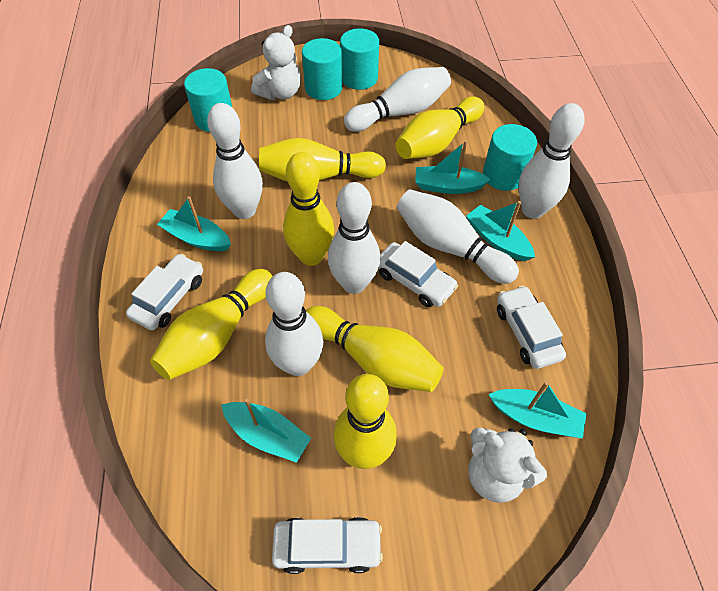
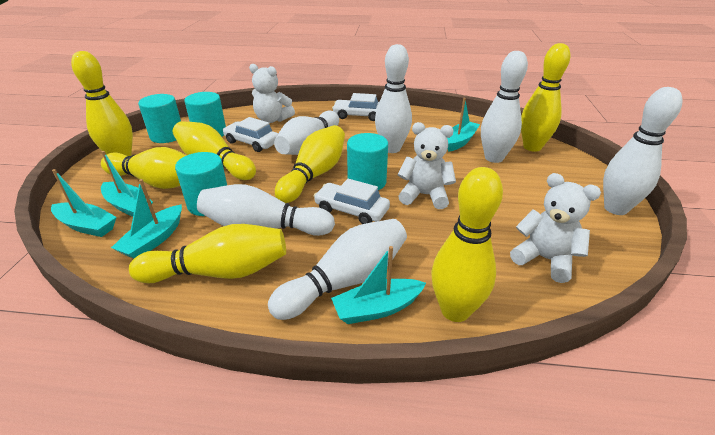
white car: 4 -> 3
white teddy bear: 2 -> 3
yellow bowling pin: 6 -> 7

